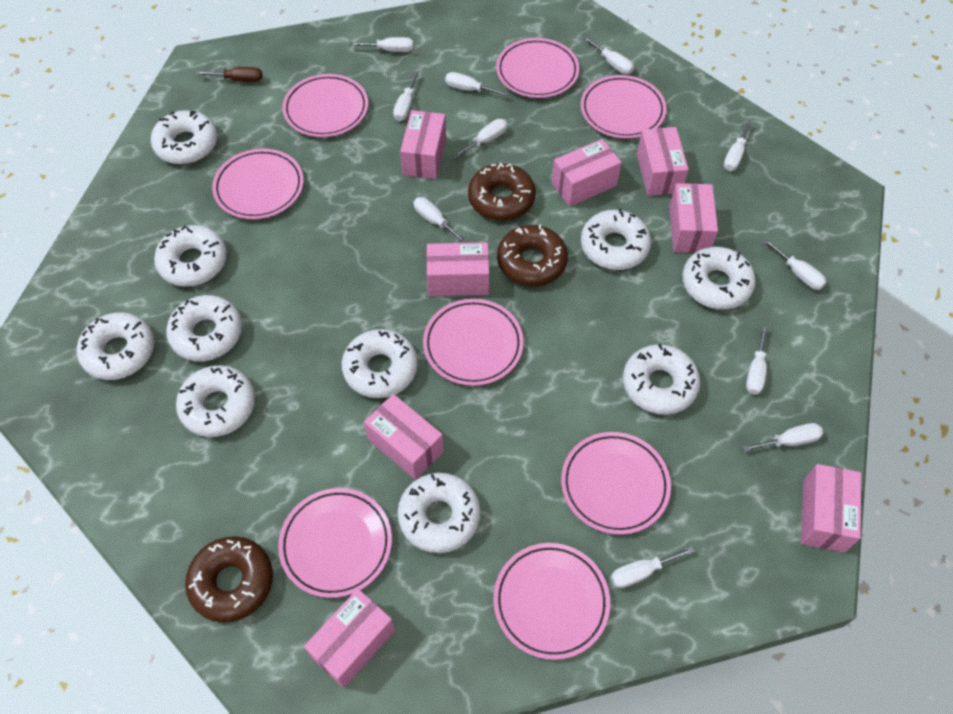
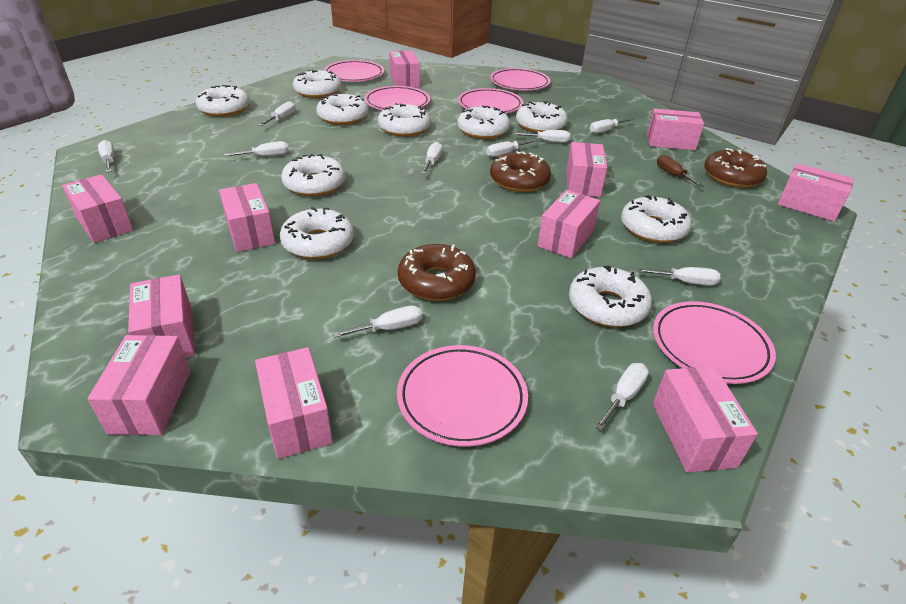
pink box: 8 -> 11
pink plate: 8 -> 6
white screwdriver: 11 -> 10

